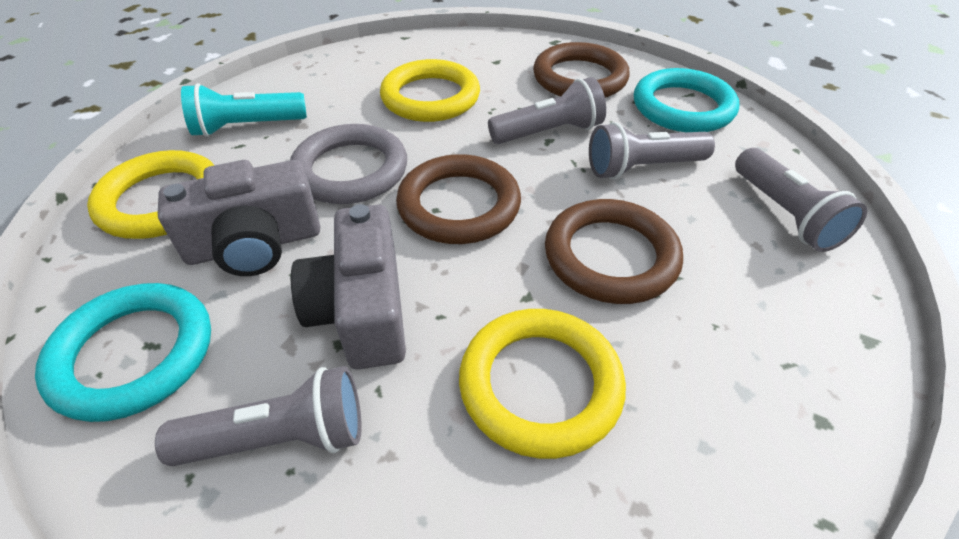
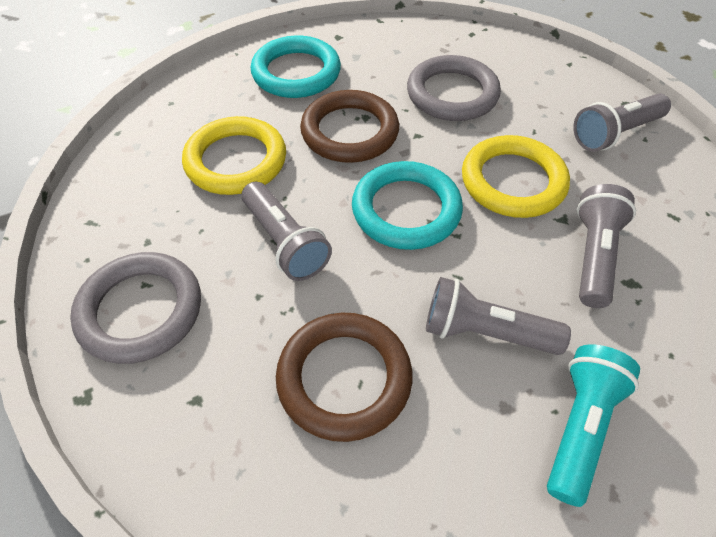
brown ring: 3 -> 2
grey camera: 2 -> 0
grey ring: 1 -> 2
yellow ring: 3 -> 2

